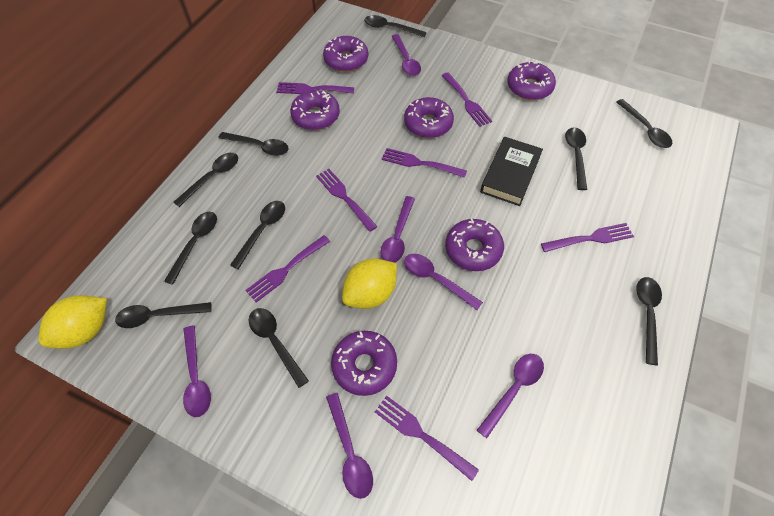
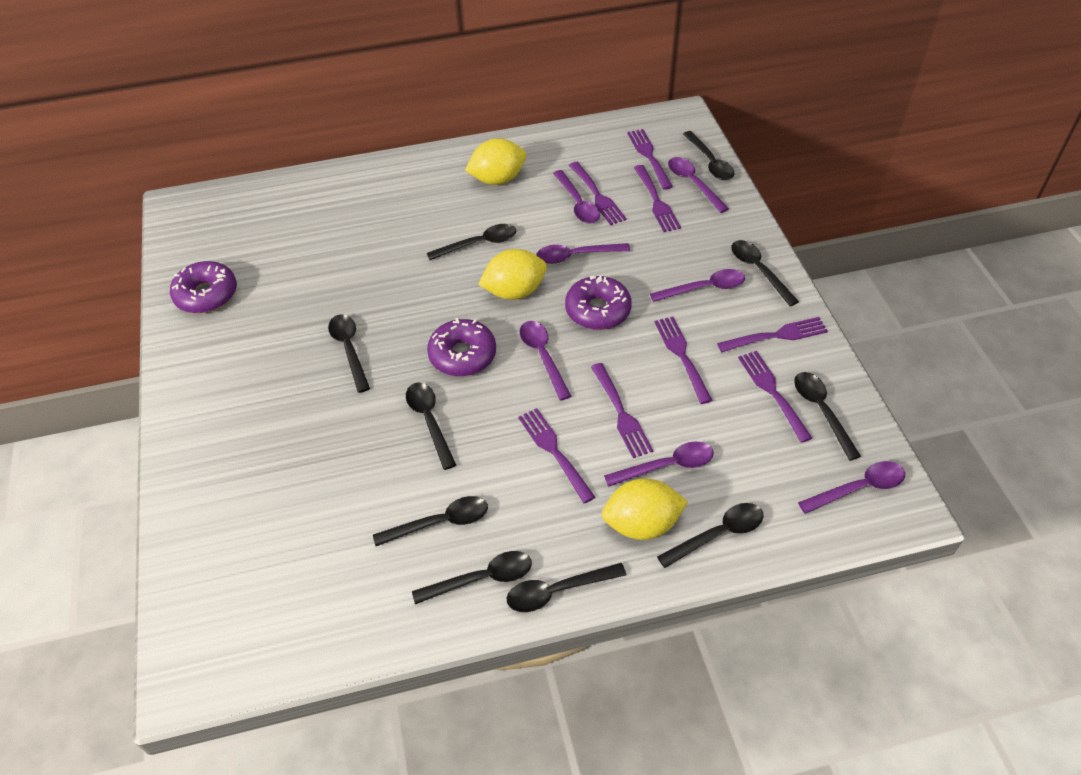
black book: 1 -> 0
purple donut: 6 -> 3
purple fork: 7 -> 8
purple spoon: 6 -> 7
yellow lemon: 2 -> 3

